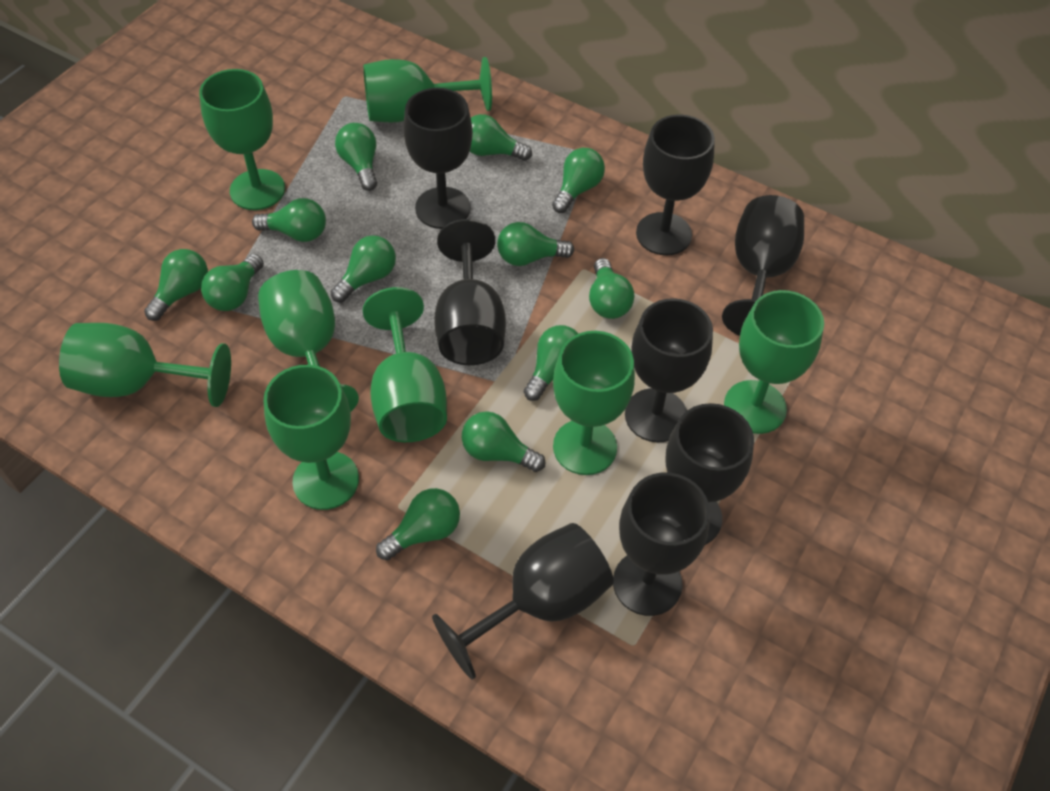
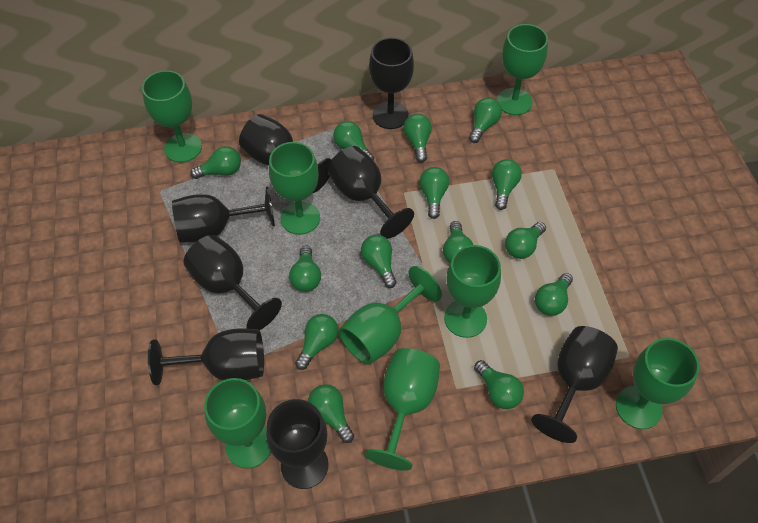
green light bulb: 12 -> 14

